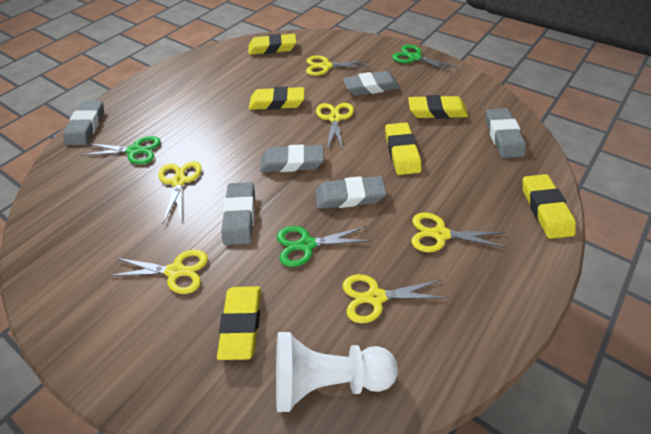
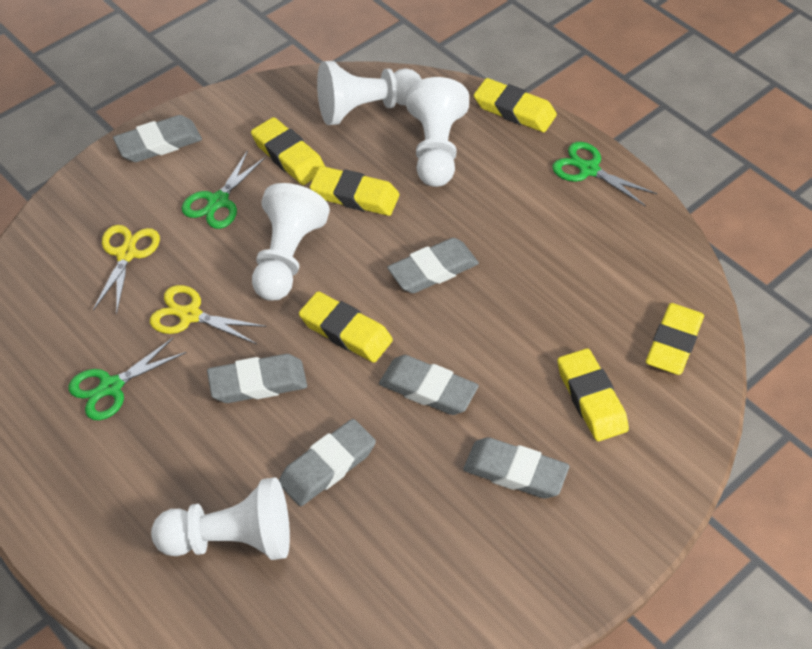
white pawn: 1 -> 4
yellow scissors: 6 -> 2

